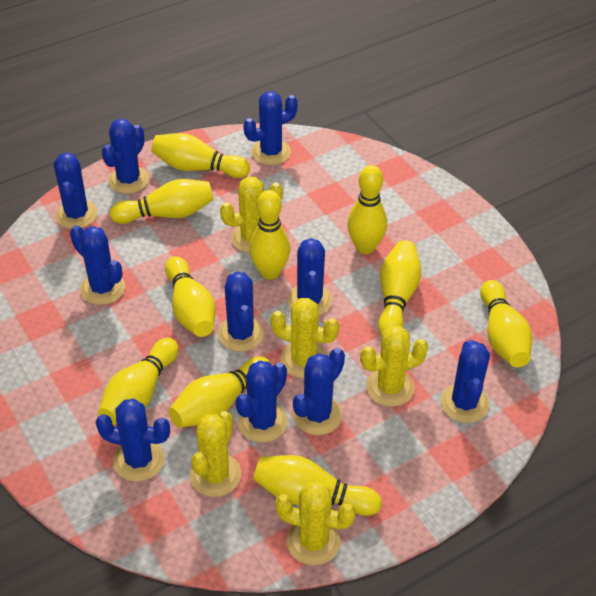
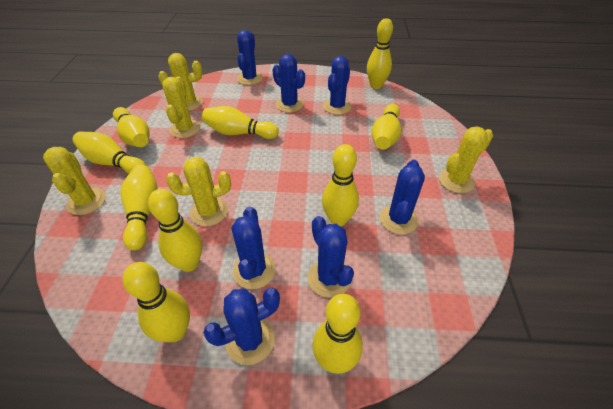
blue cactus: 10 -> 7

